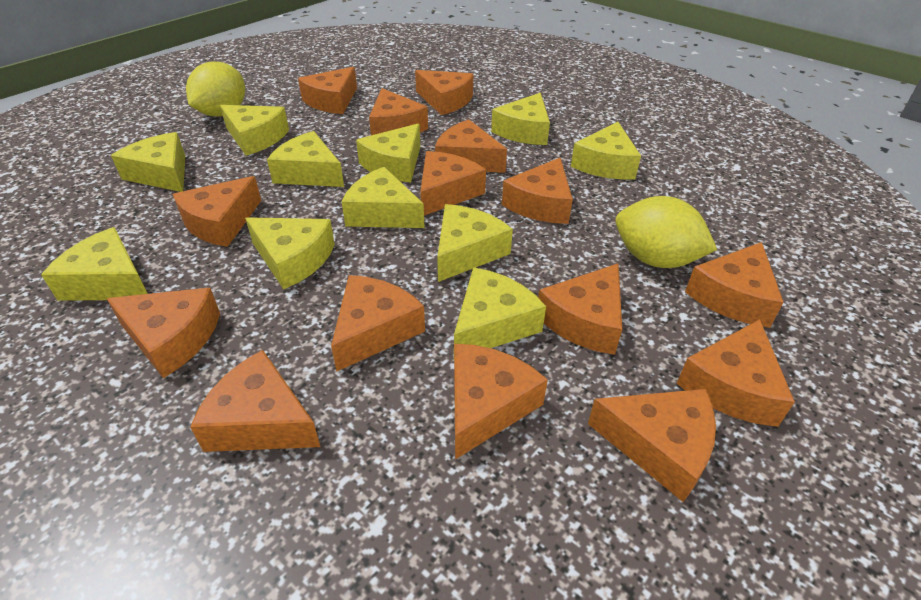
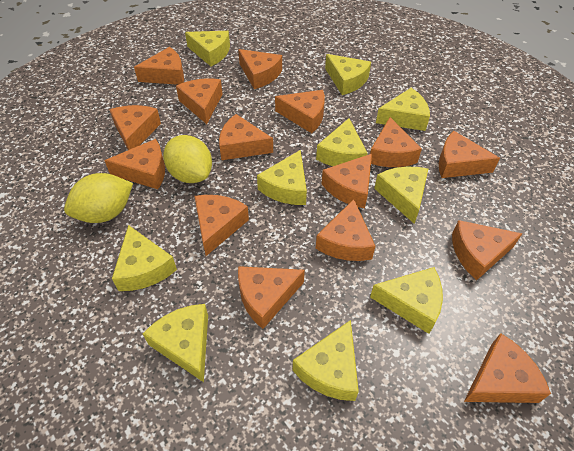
yellow cheese: 11 -> 10

